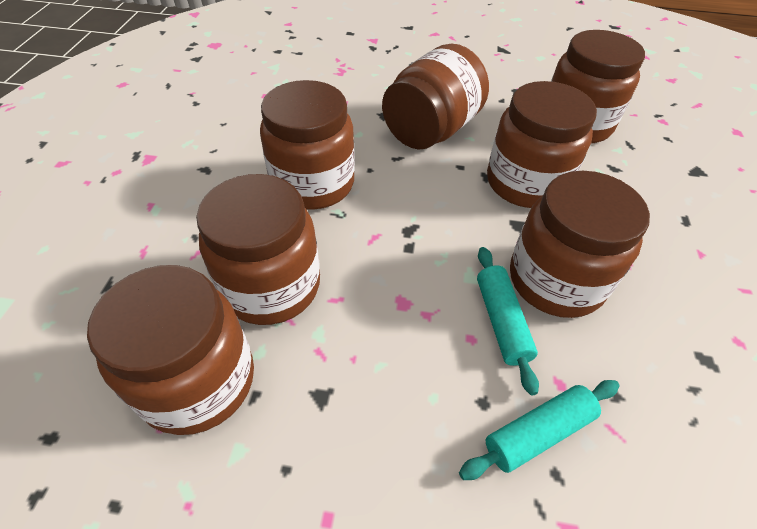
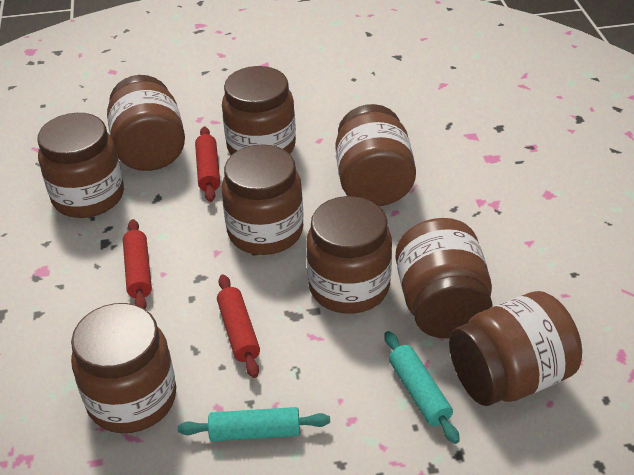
brown jar: 7 -> 9
red rolling pin: 0 -> 3

